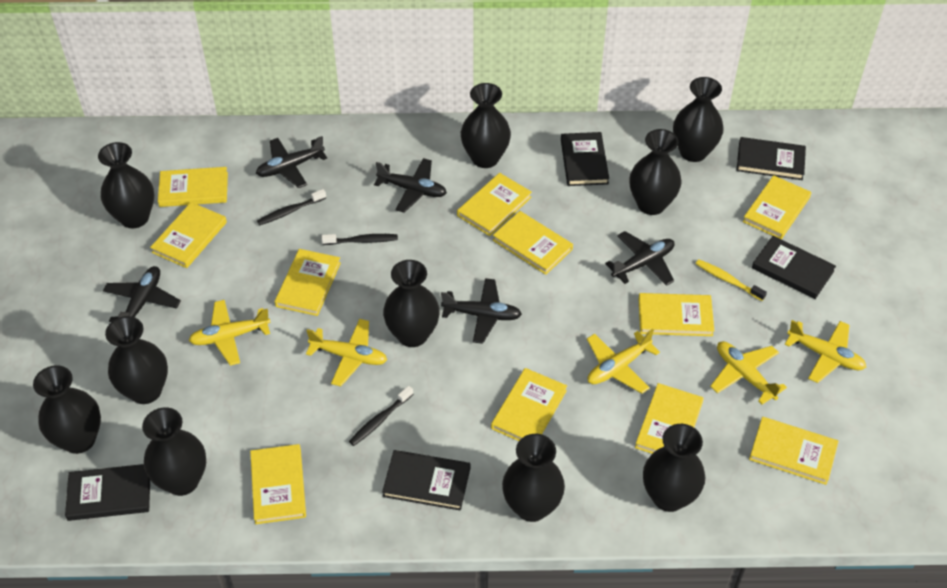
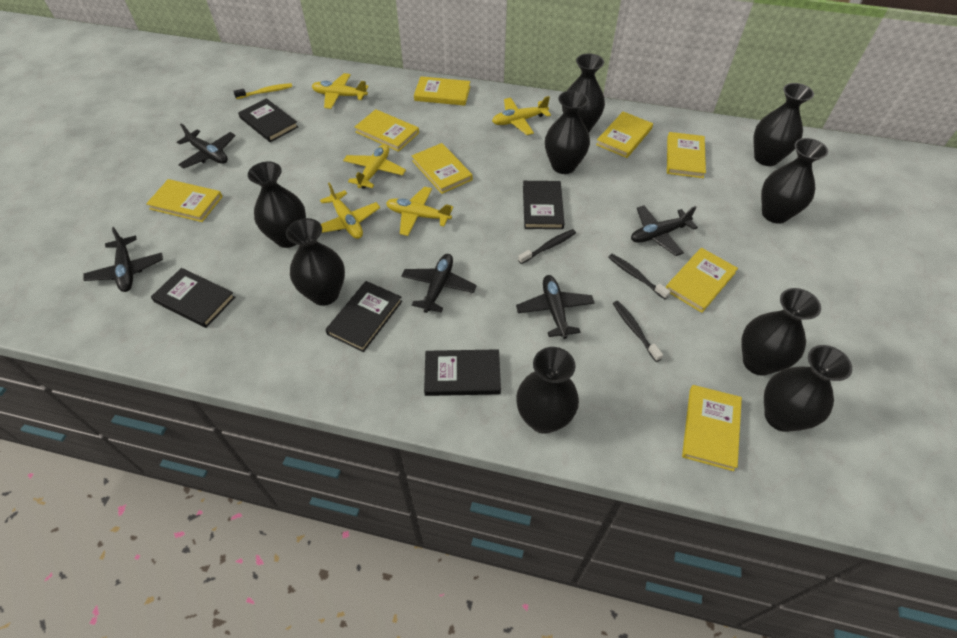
black vase: 10 -> 9
yellow book: 11 -> 8

